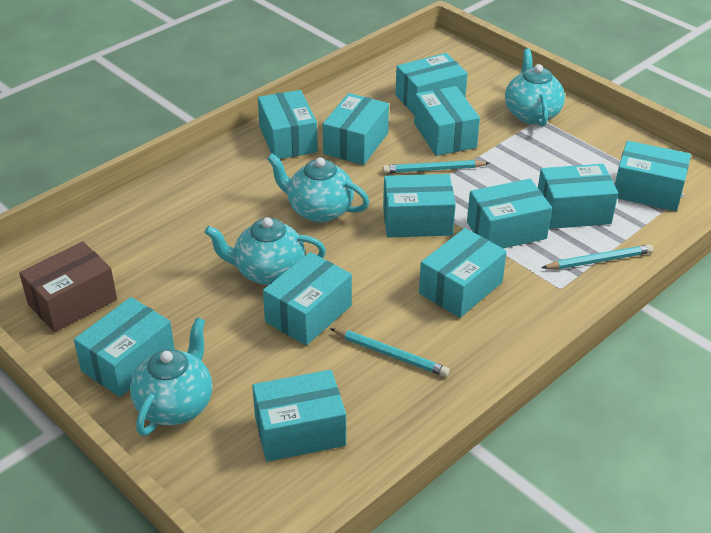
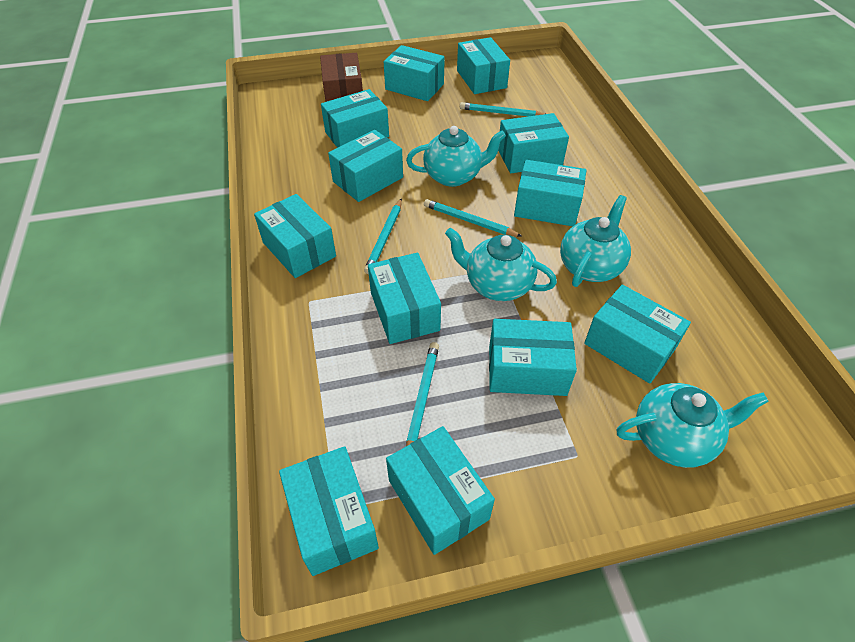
turquoise pencil: 3 -> 4

